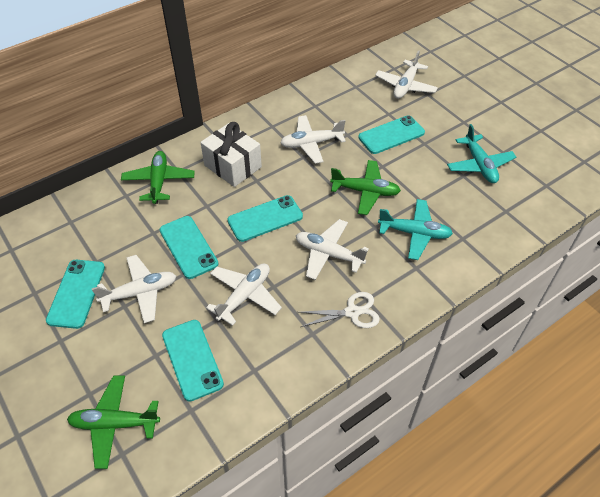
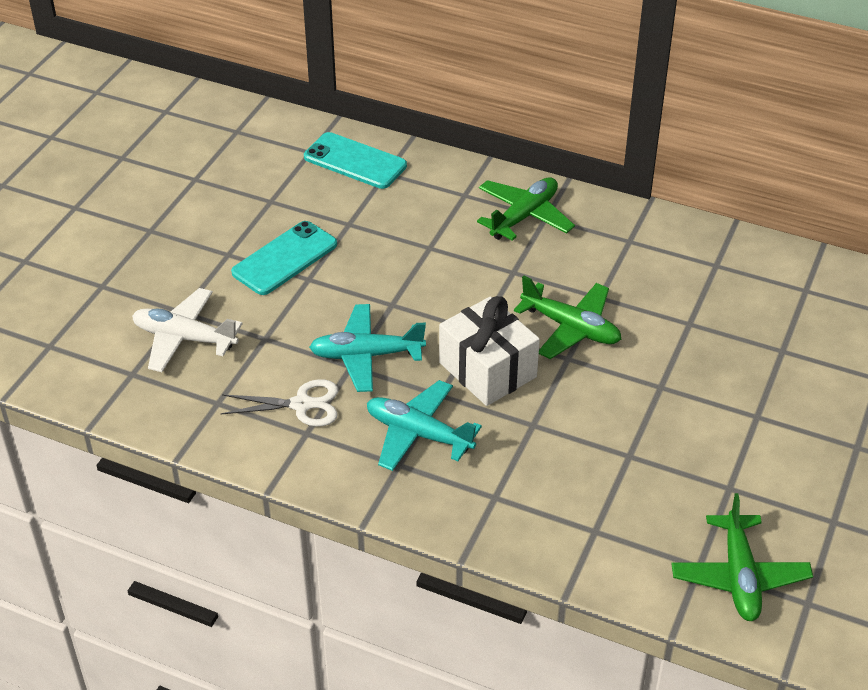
turquoise phone: 5 -> 2
white plane: 5 -> 1

